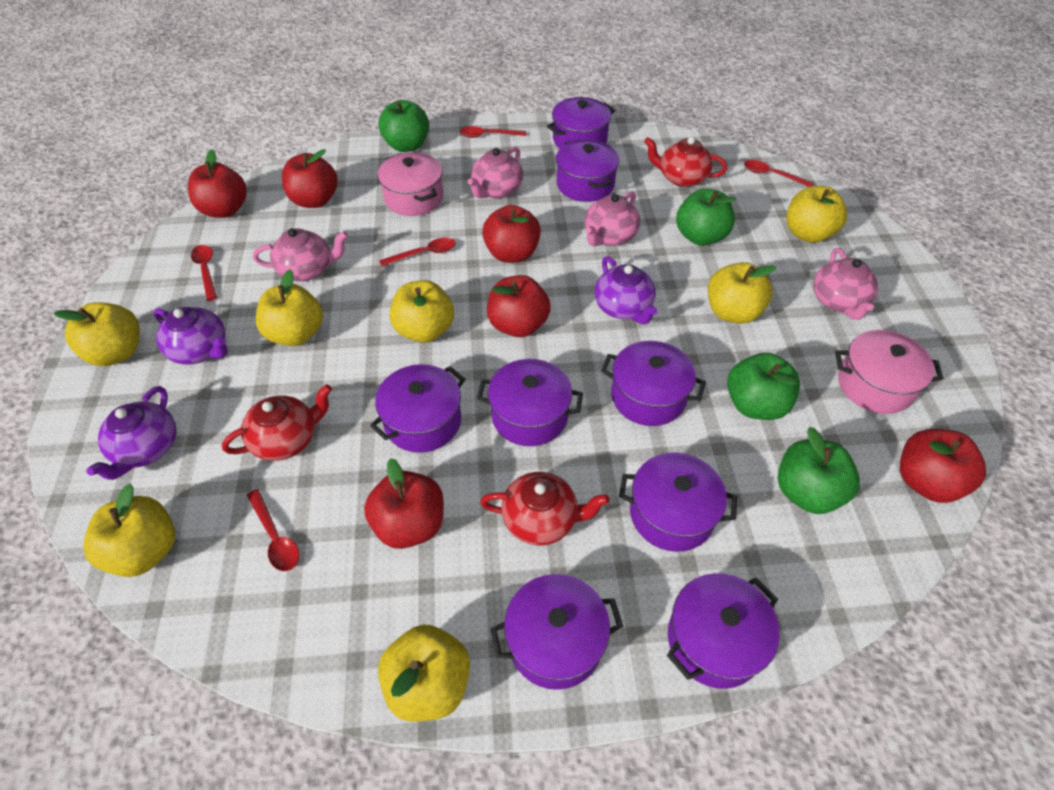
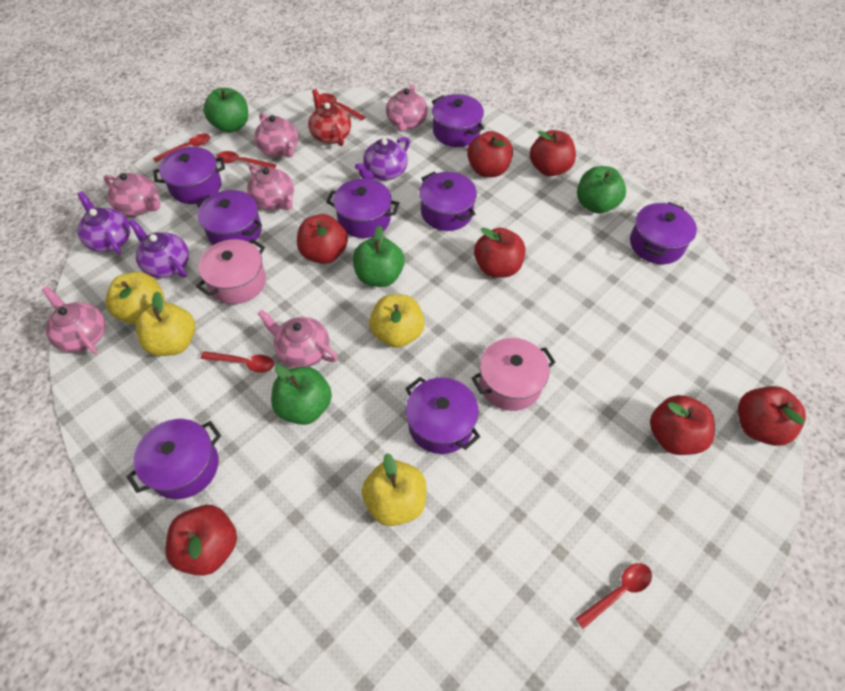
pink teapot: 4 -> 6
red apple: 6 -> 7
red teapot: 3 -> 1
yellow apple: 7 -> 4

